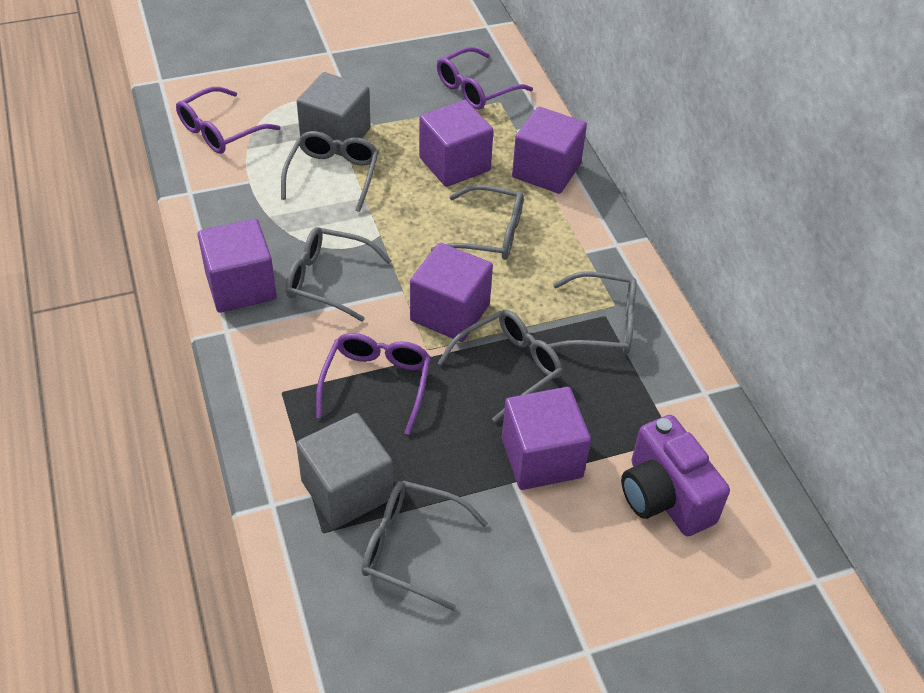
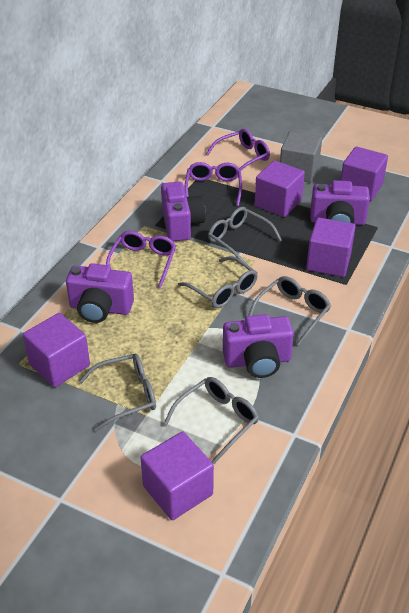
grey cube: 2 -> 1
grey glasses: 6 -> 5
purple camera: 1 -> 4

